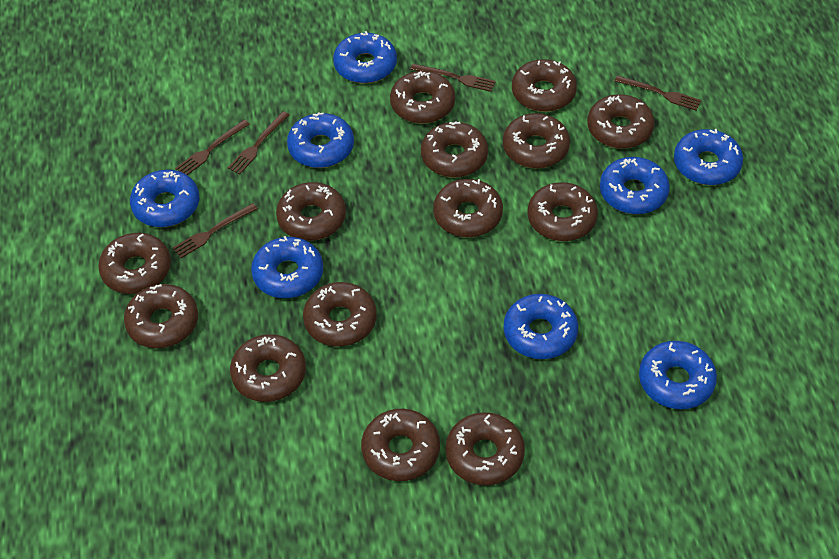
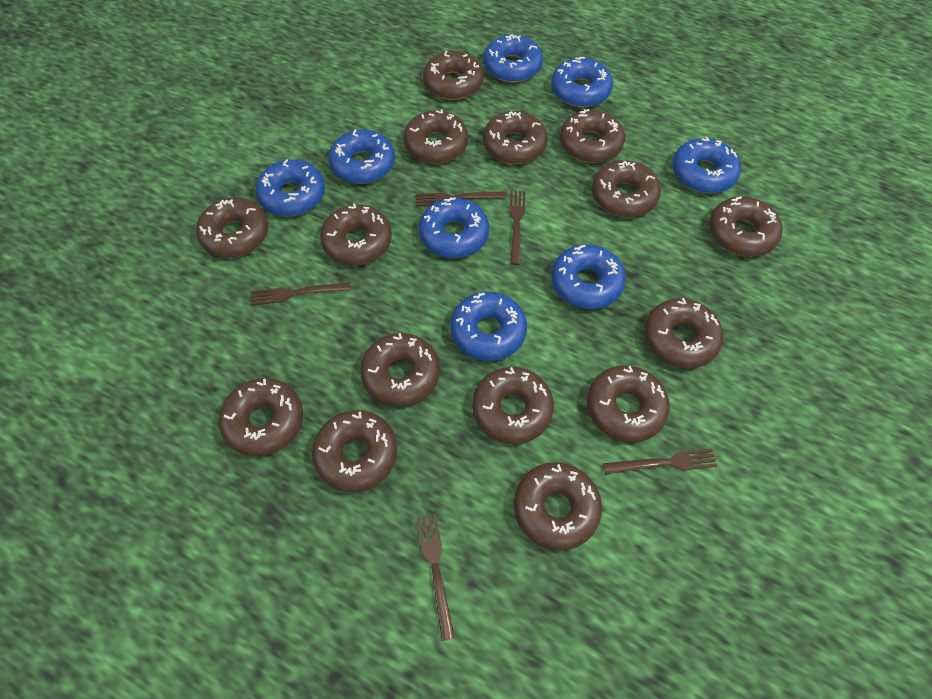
brown donut: 14 -> 15

